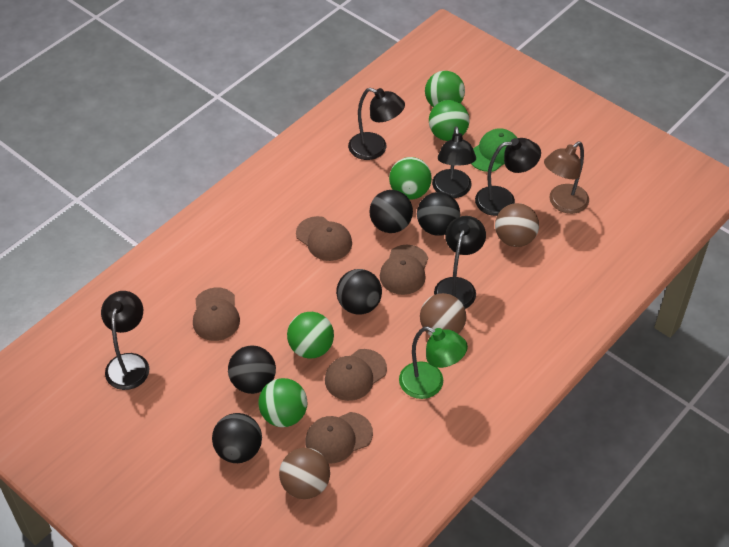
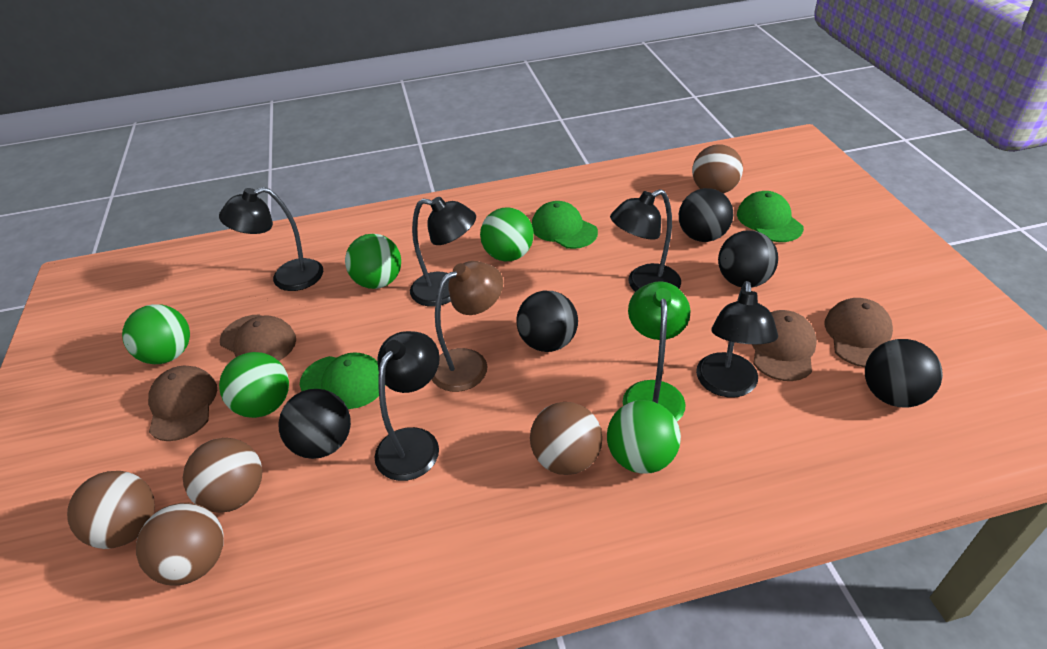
brown ball: 3 -> 5
brown cap: 5 -> 4
green cap: 1 -> 3

